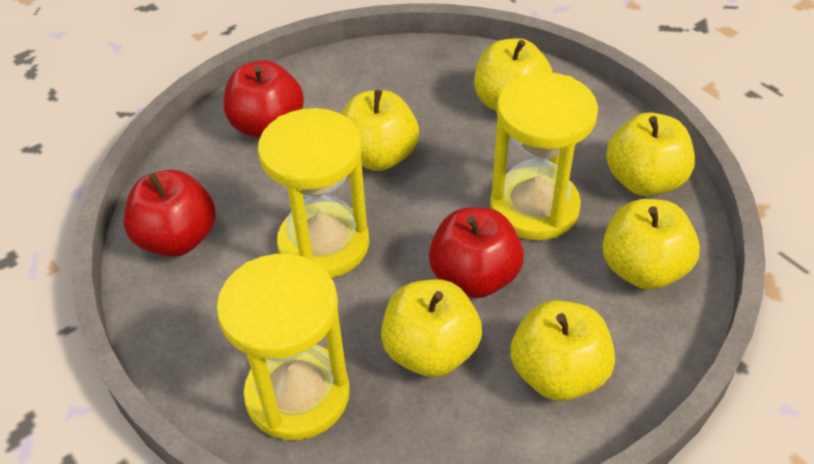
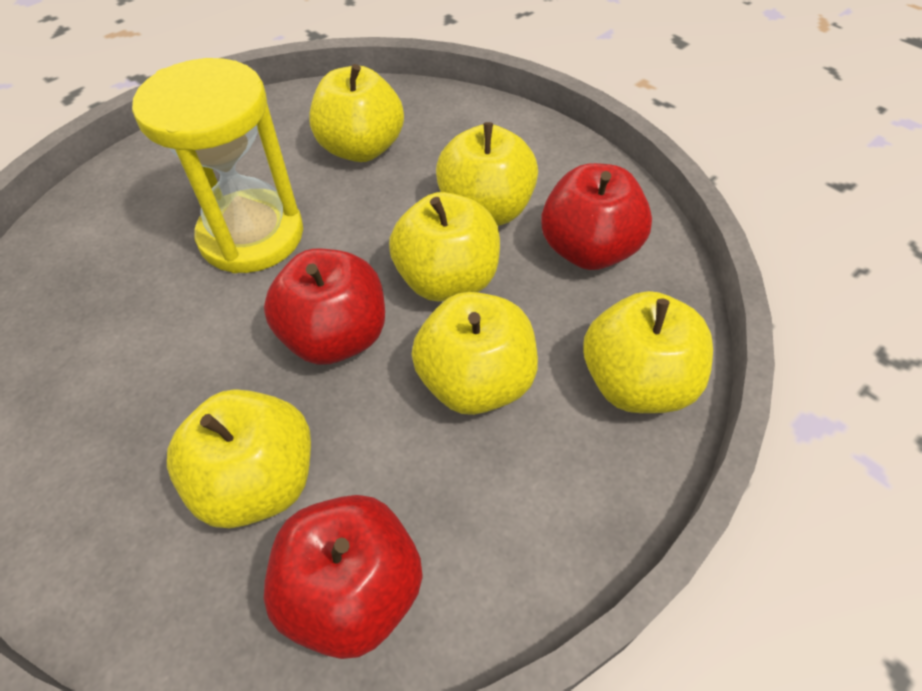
yellow hourglass: 3 -> 1

